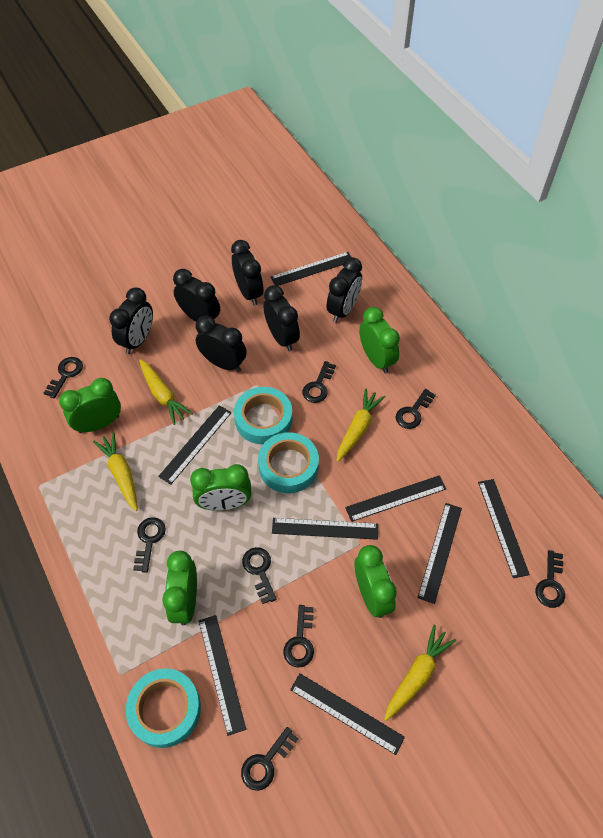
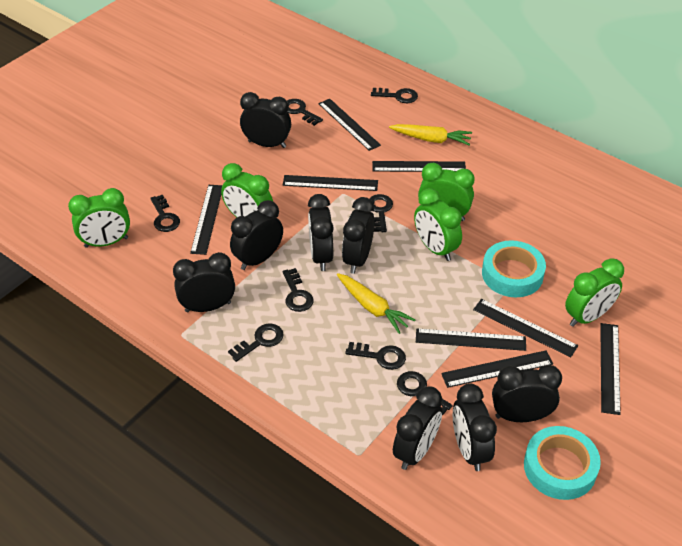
black clock: 6 -> 8
turquoise tape: 3 -> 2
yellow carrot: 4 -> 2

